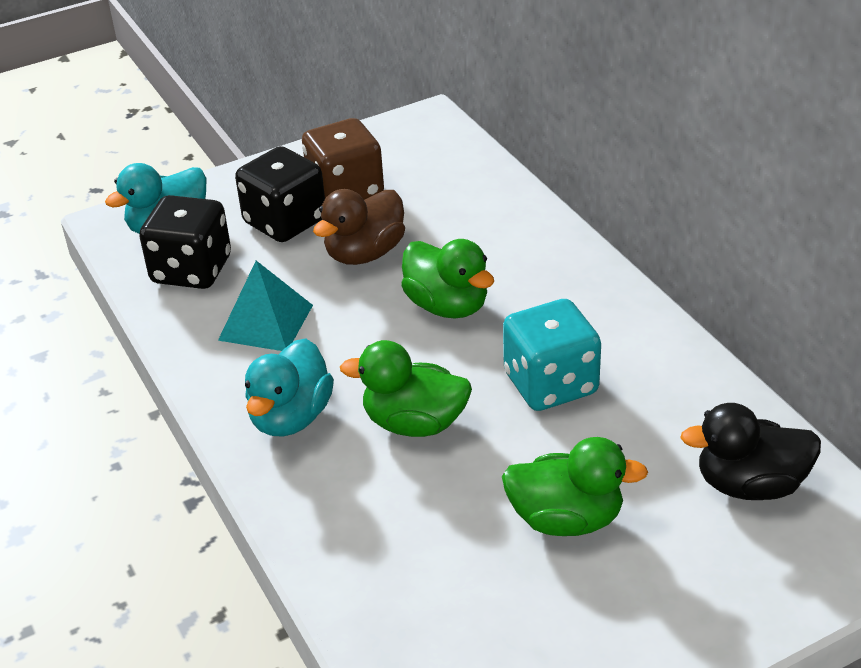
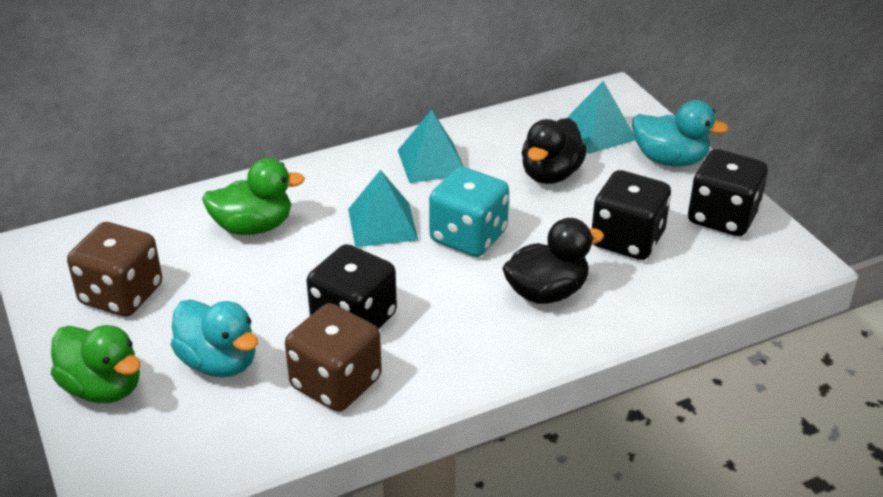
black dice: 2 -> 3
black duck: 1 -> 2
brown dice: 1 -> 2
brown duck: 1 -> 0
green duck: 3 -> 2
turquoise pyramid: 1 -> 3

